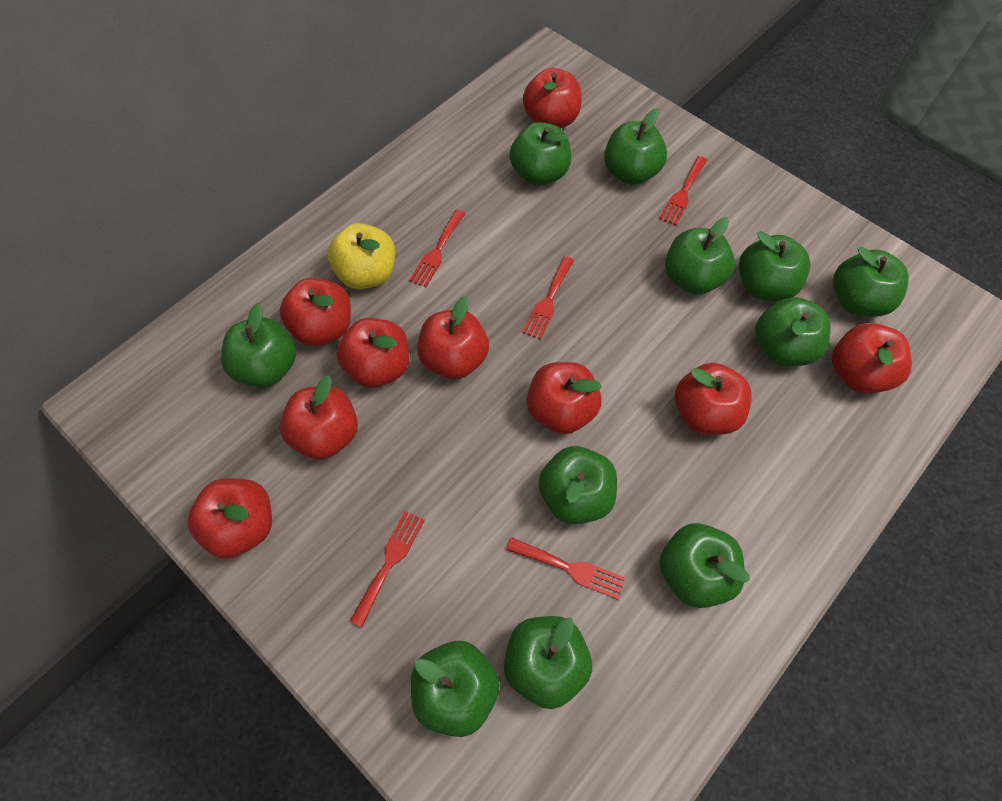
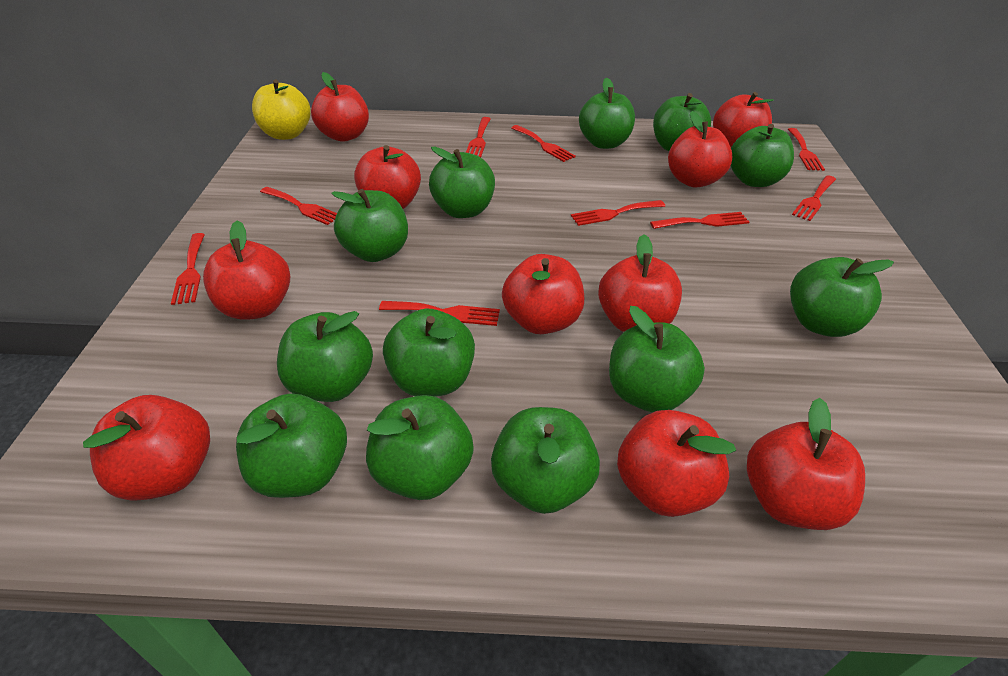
green apple: 11 -> 12
red apple: 9 -> 10
red fork: 5 -> 9

